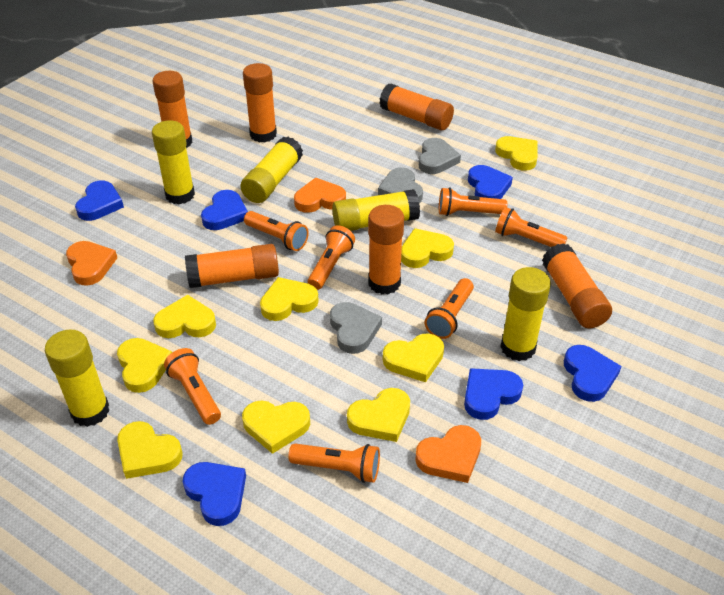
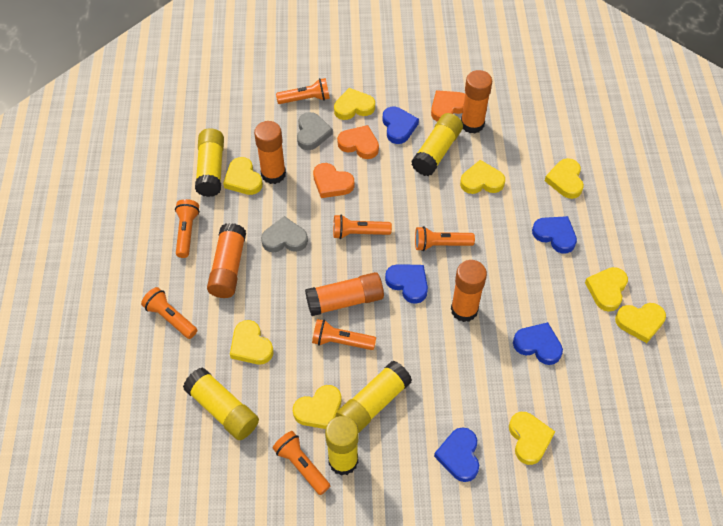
blue heart: 6 -> 5
grey heart: 3 -> 2
orange glue stick: 6 -> 5

